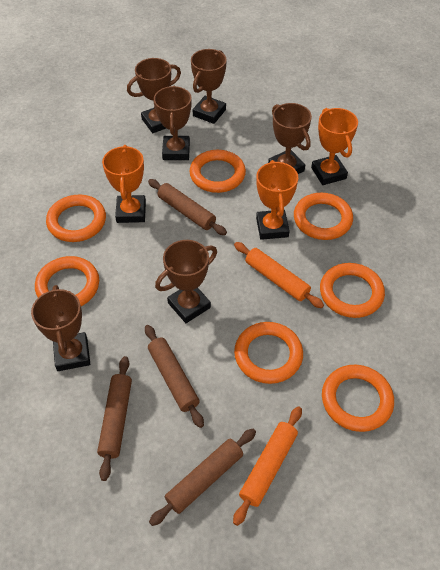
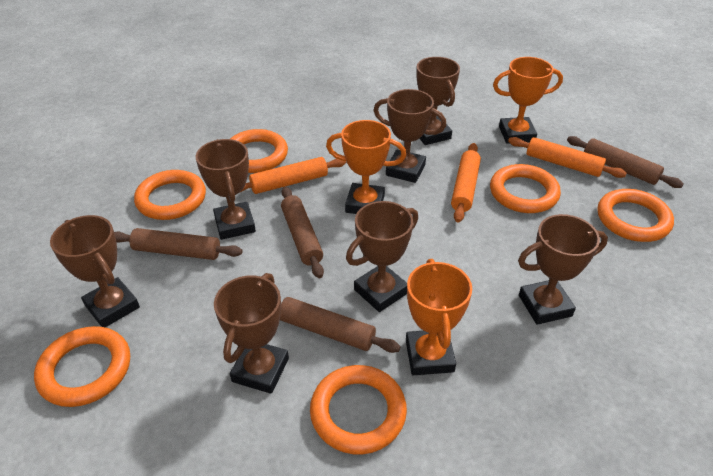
brown trophy: 6 -> 7
orange ring: 7 -> 6
orange rolling pin: 2 -> 3

